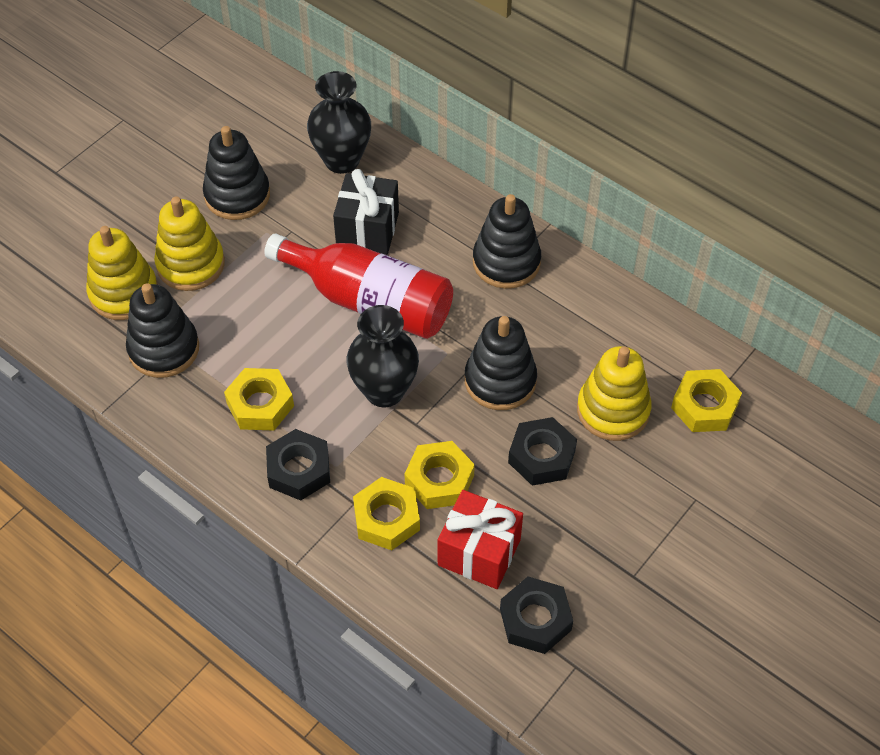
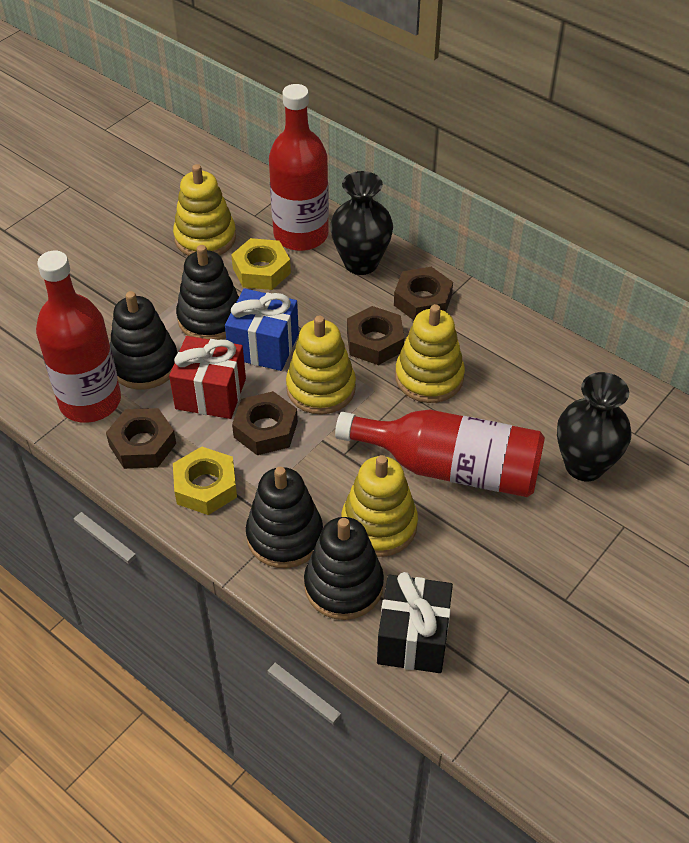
black nut: 3 -> 0
blue gift: 0 -> 1
brown nut: 0 -> 4
red bottle: 1 -> 3
yellow nut: 4 -> 2
yellow stacking toy: 3 -> 4

